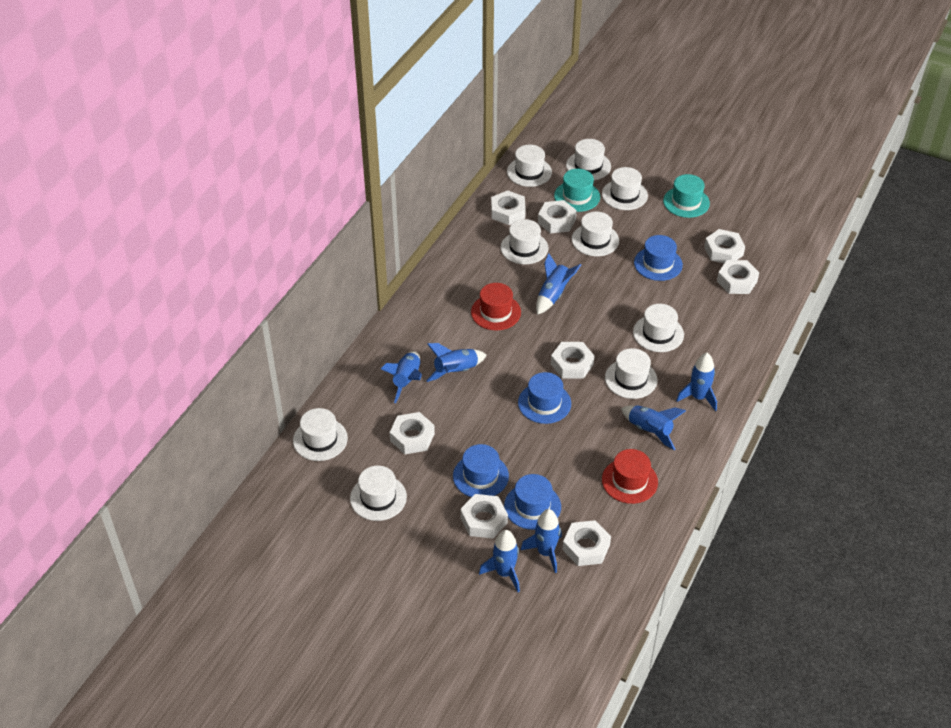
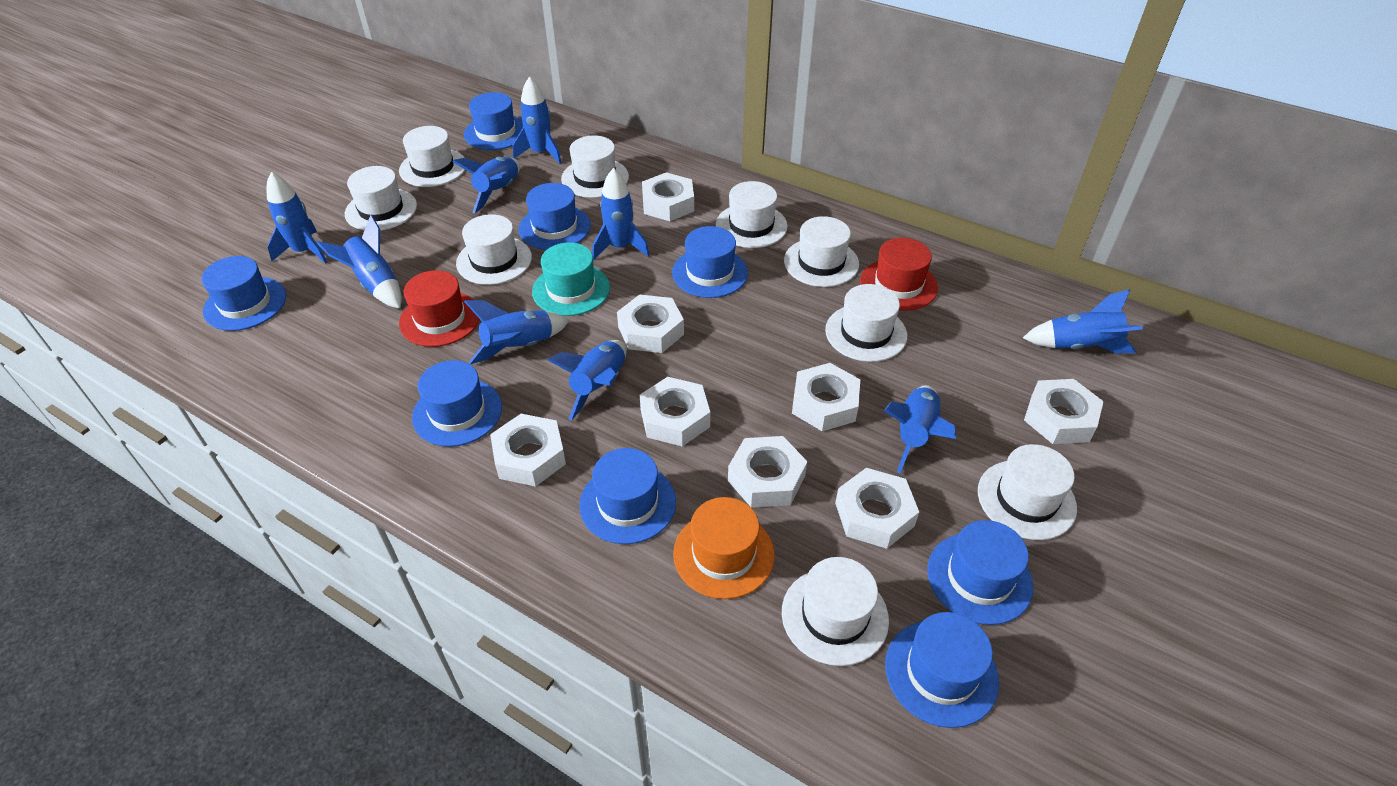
blue hat: 4 -> 8
blue rocket: 7 -> 9
orange hat: 0 -> 1
turquoise hat: 2 -> 1

